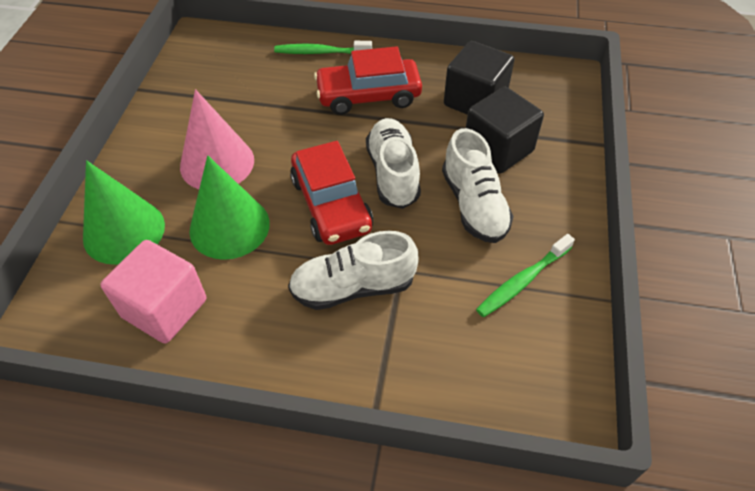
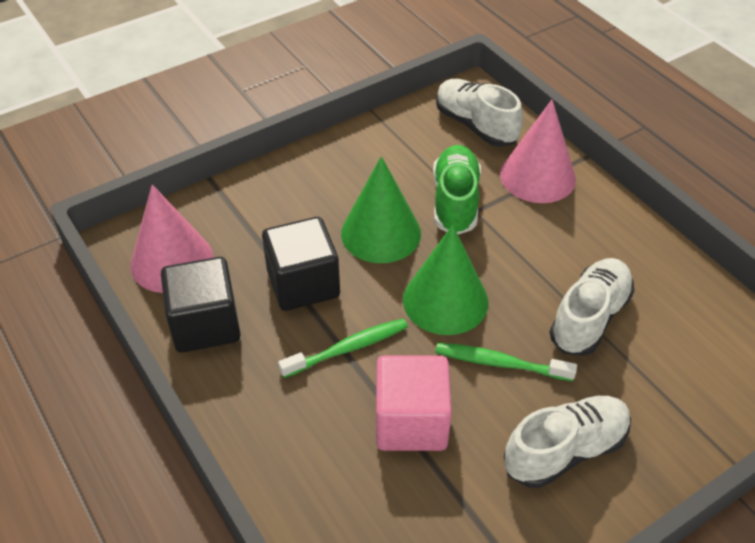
green shoe: 0 -> 1
pink cone: 1 -> 2
red car: 2 -> 0

